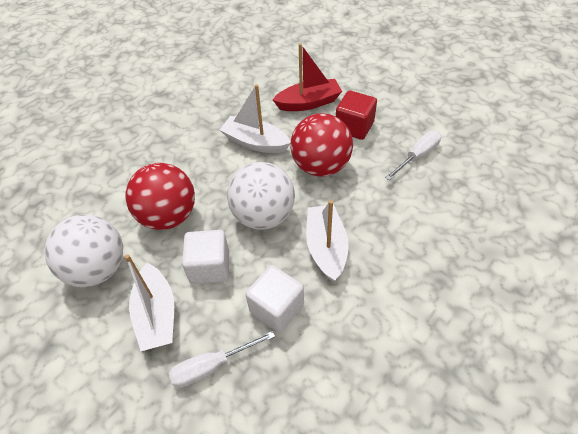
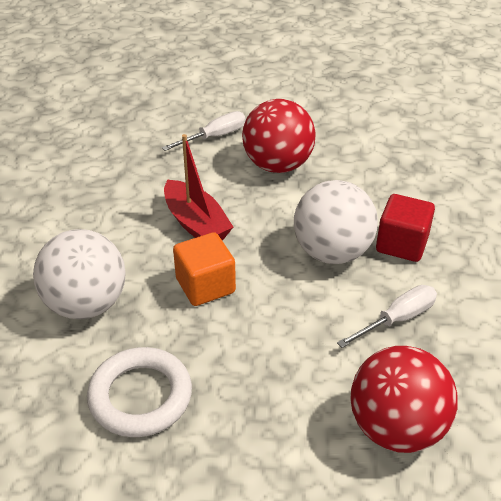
orange cube: 0 -> 1
white boat: 3 -> 0
white cube: 2 -> 0
white ring: 0 -> 1

